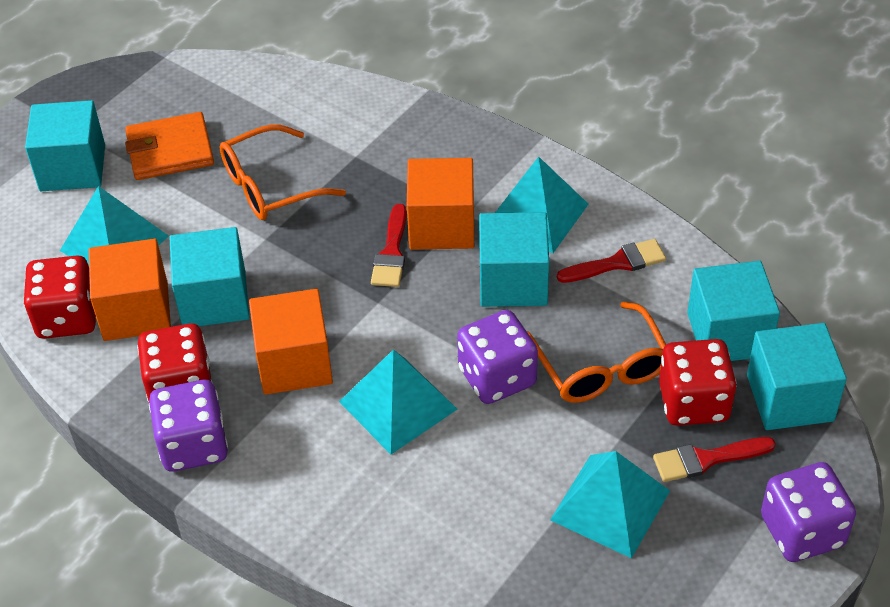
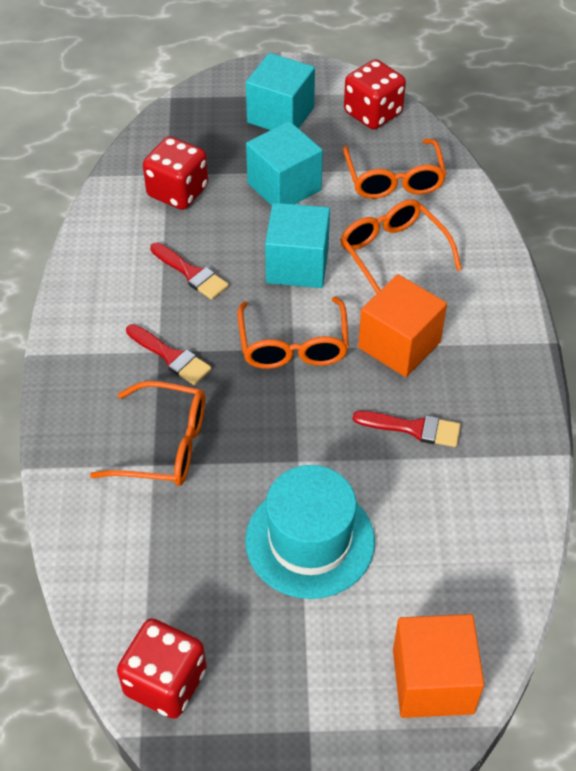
orange cube: 3 -> 2
orange glasses: 2 -> 4
orange wallet: 1 -> 0
purple dice: 3 -> 0
turquoise cube: 5 -> 3
turquoise hat: 0 -> 1
turquoise pyramid: 4 -> 0

